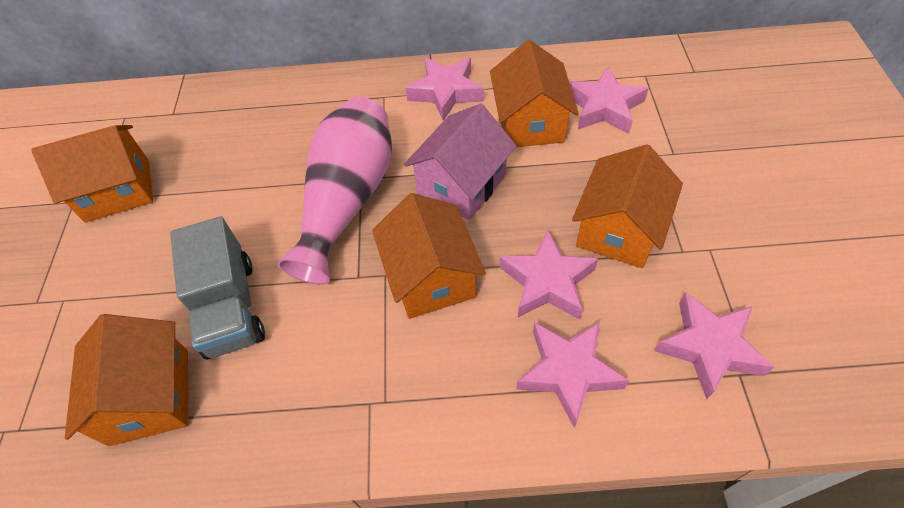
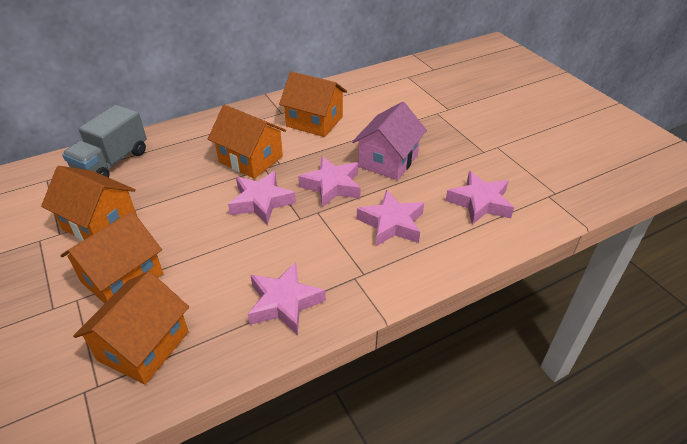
pink vase: 1 -> 0

